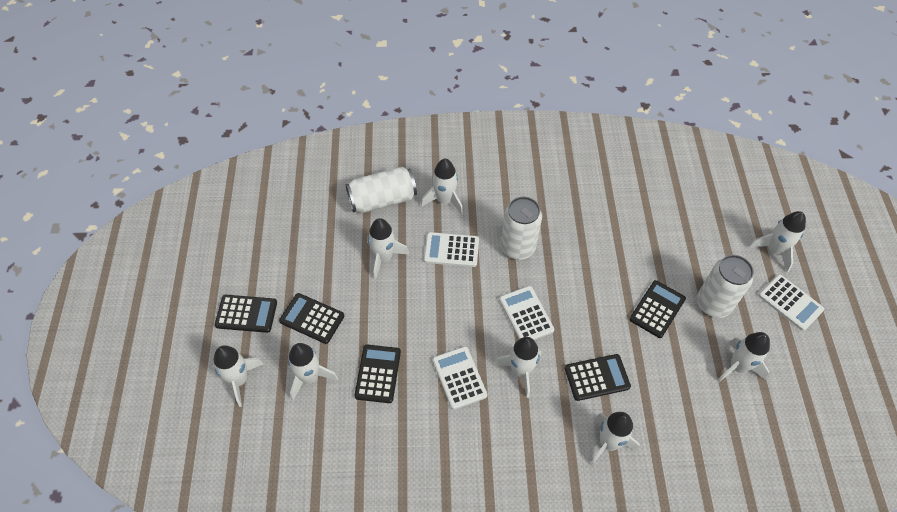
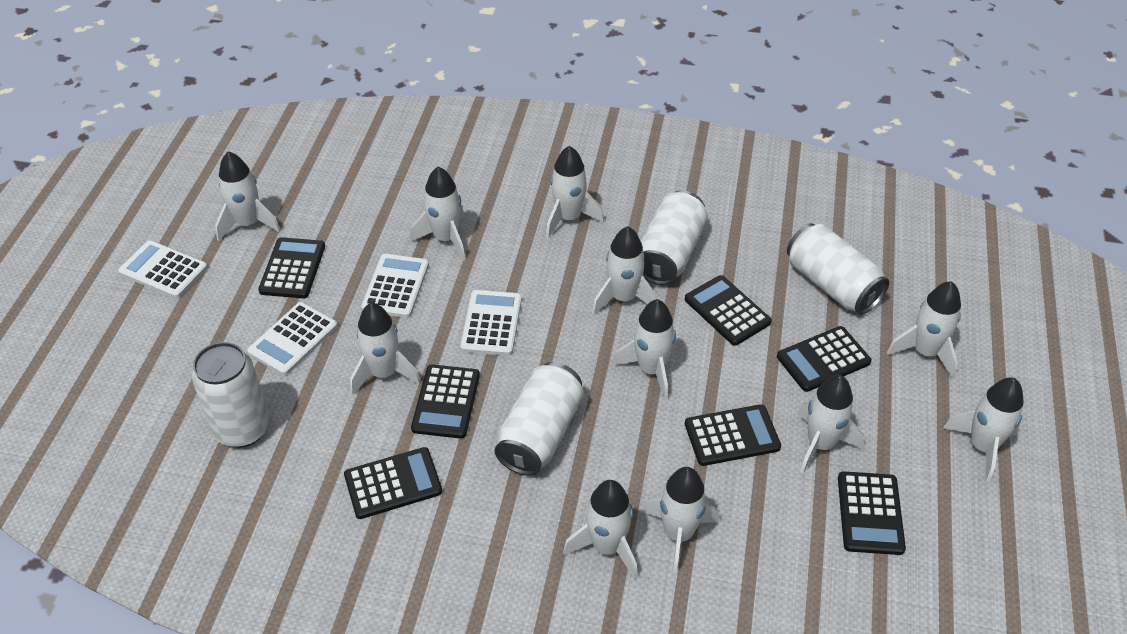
black calculator: 5 -> 7
white can: 3 -> 4
white rocket: 8 -> 11

